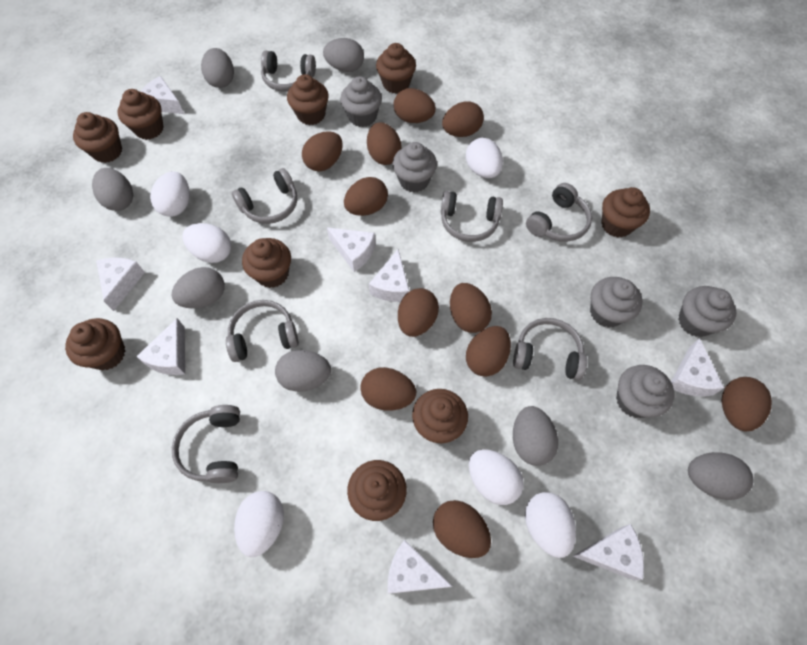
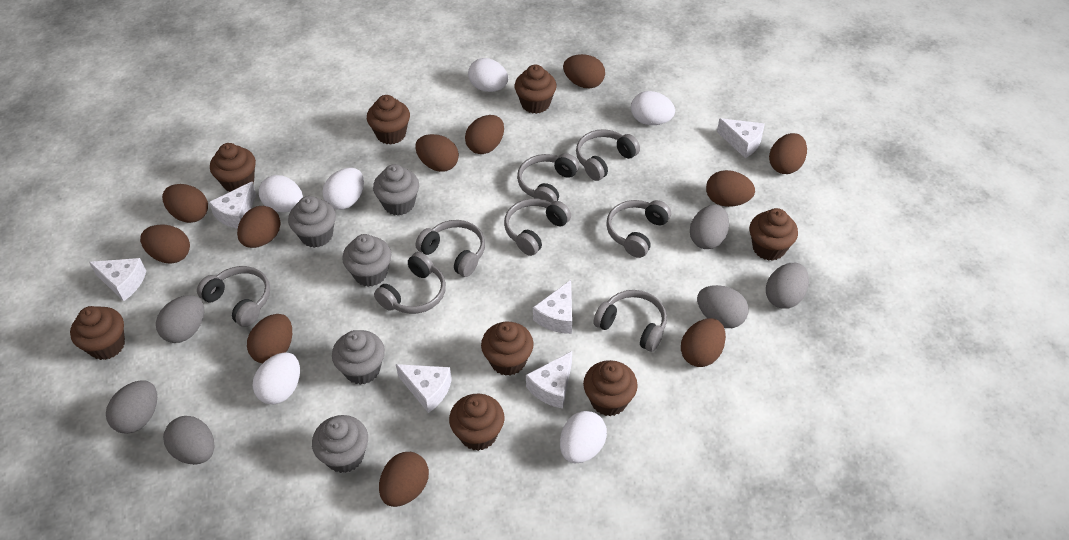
brown cupcake: 9 -> 8
grey egg: 7 -> 6
grey headphones: 7 -> 8
white cheese: 8 -> 6

